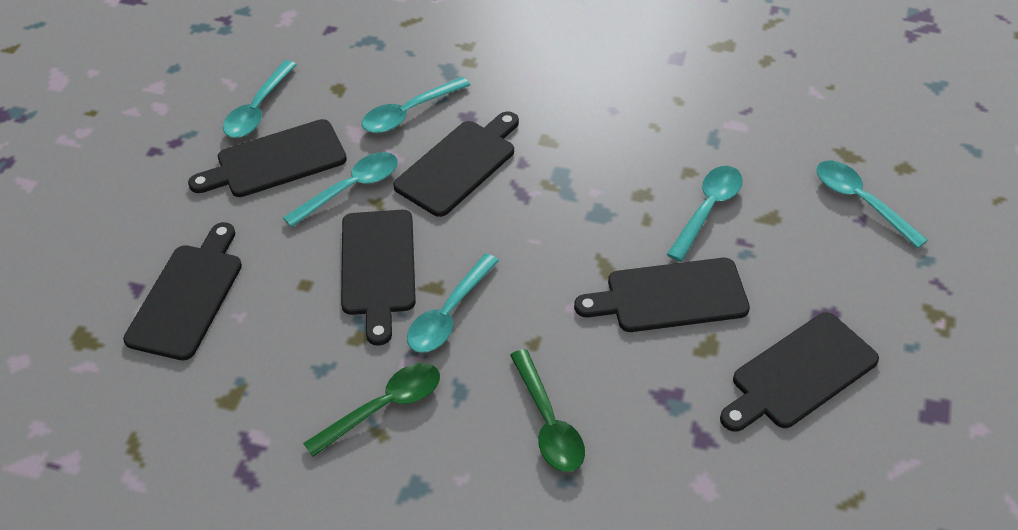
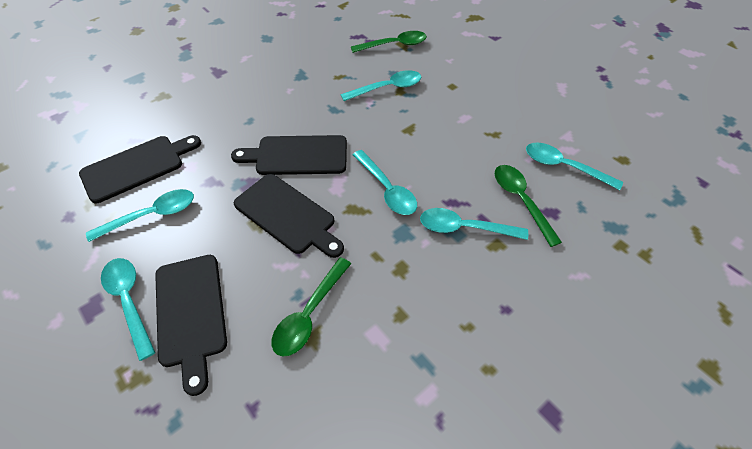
black cutting board: 6 -> 4
green spoon: 2 -> 3

